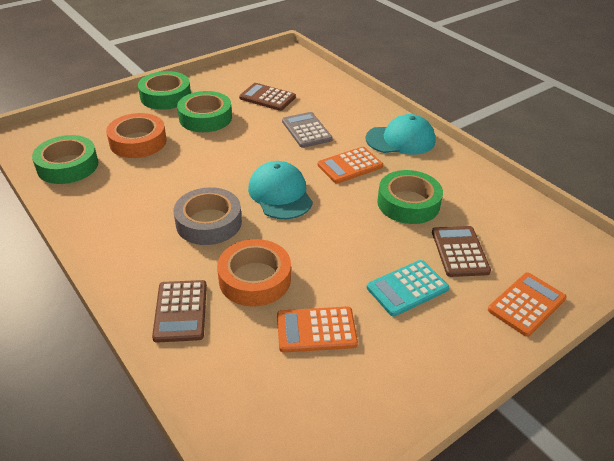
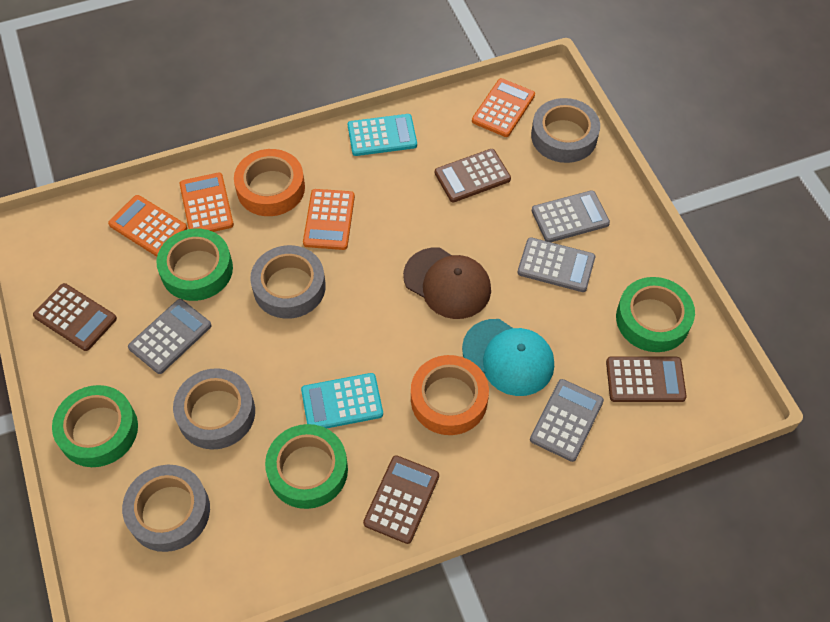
brown calculator: 3 -> 4
brown cap: 0 -> 1
grey calculator: 1 -> 4
grey tape: 1 -> 4
orange calculator: 3 -> 4
turquoise calculator: 1 -> 2
turquoise cap: 2 -> 1

